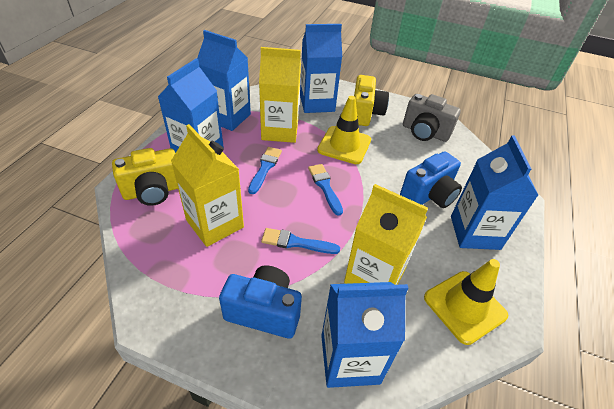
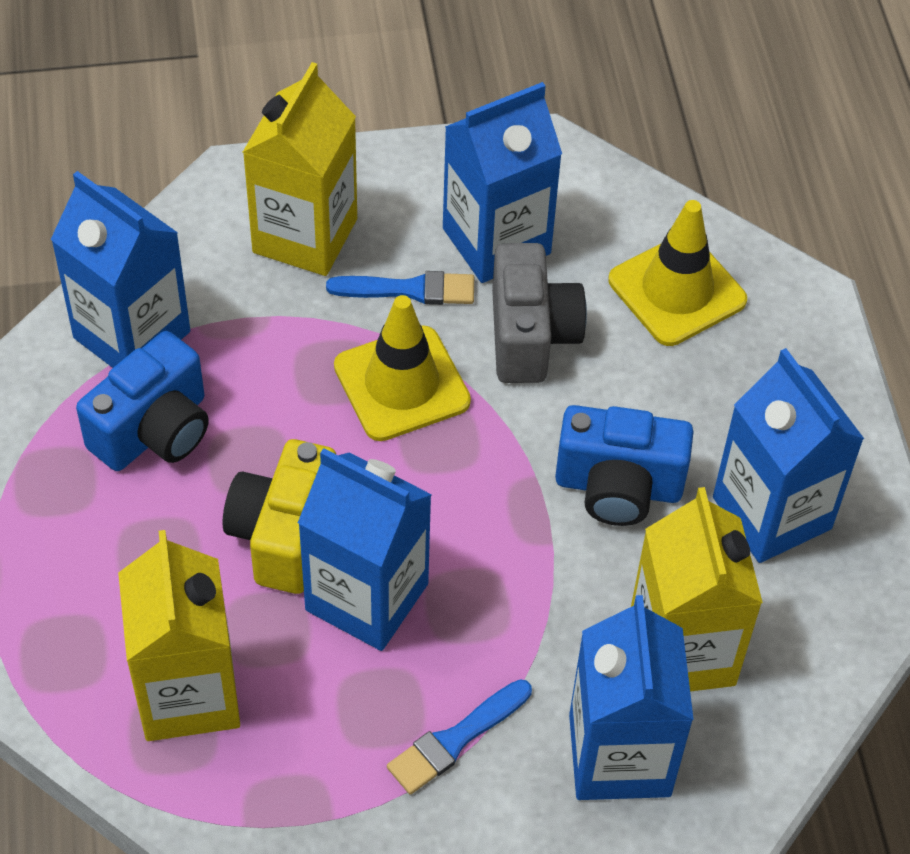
blue brush: 3 -> 2
yellow camera: 2 -> 1

